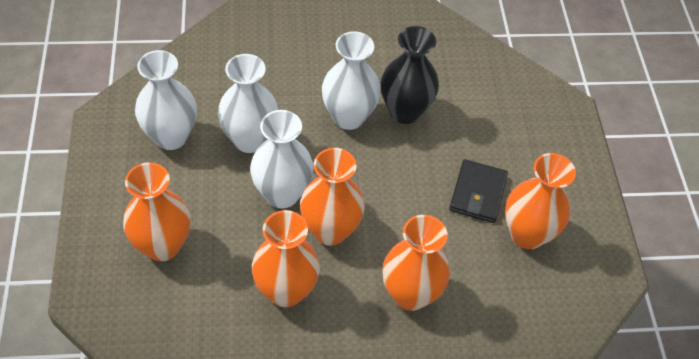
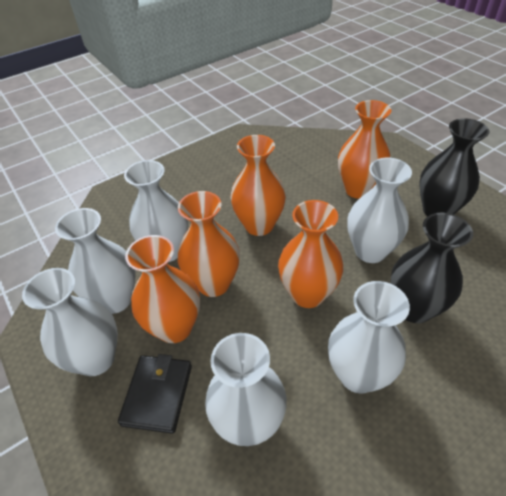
black vase: 1 -> 2
white vase: 4 -> 6

